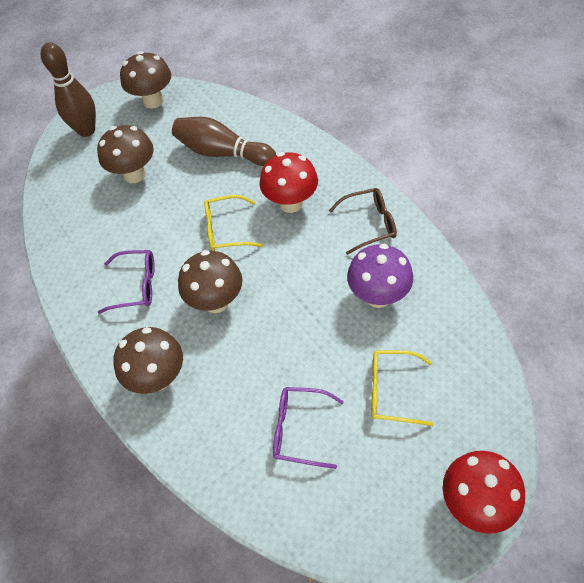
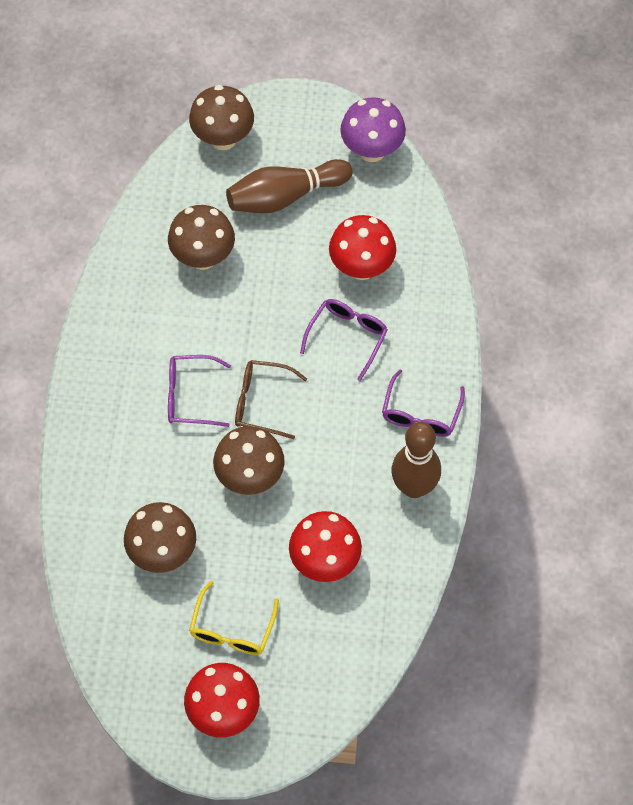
purple glasses: 2 -> 3
red mushroom: 2 -> 3
yellow glasses: 2 -> 1

